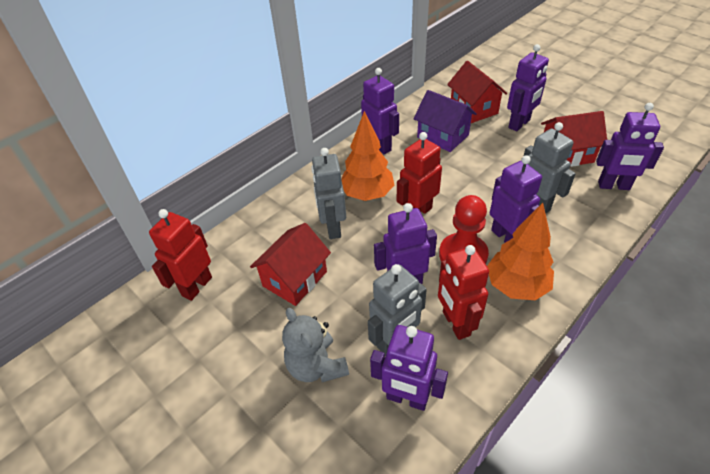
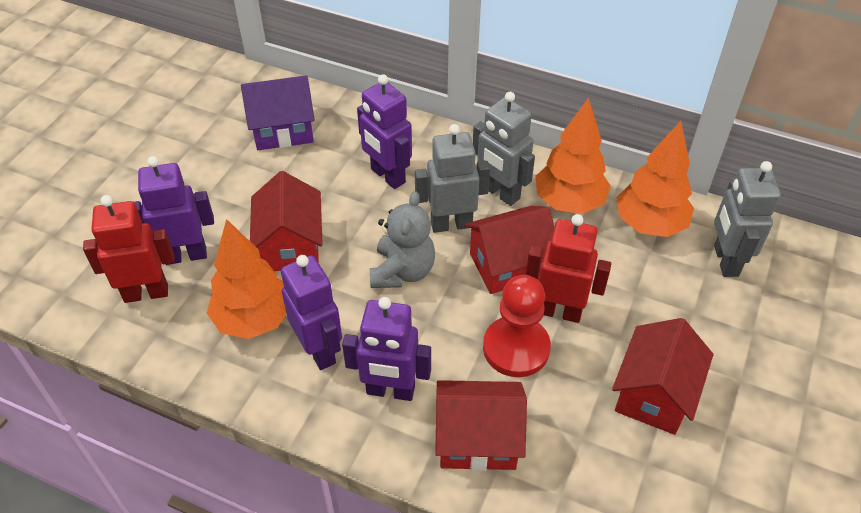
orange tree: 2 -> 3
purple robot: 6 -> 4
red house: 3 -> 4
red robot: 3 -> 2

